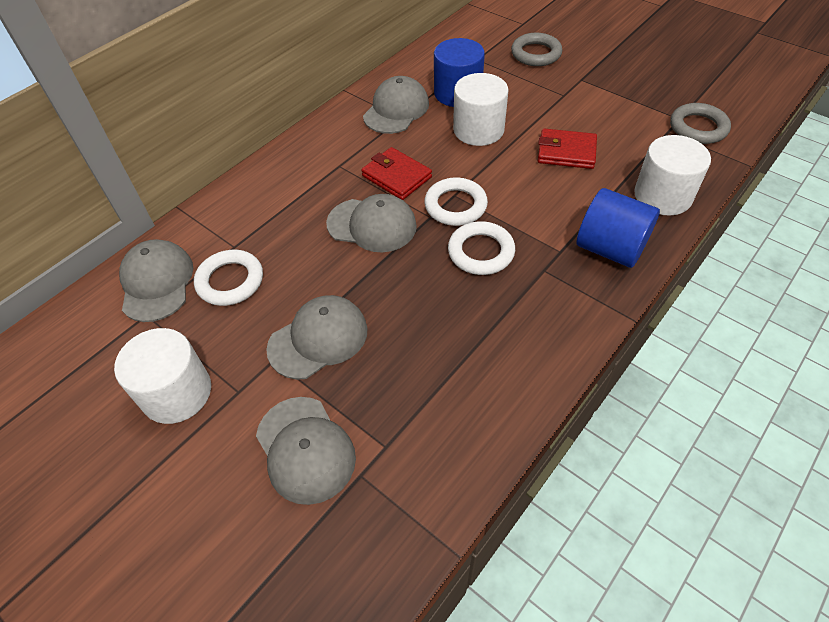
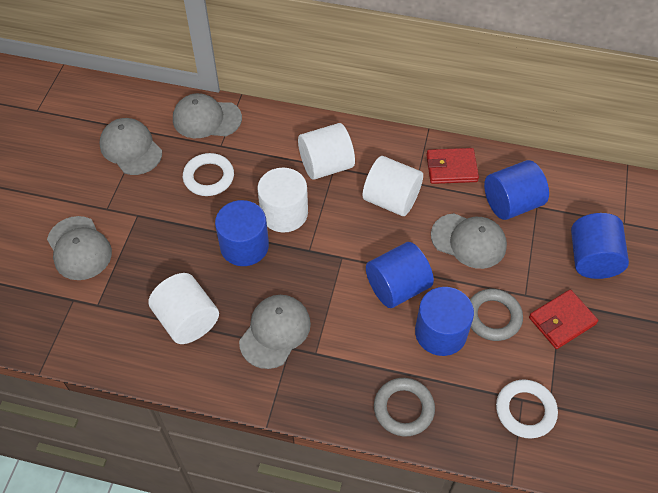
blue cylinder: 2 -> 5
white cylinder: 3 -> 4
white ring: 3 -> 2

